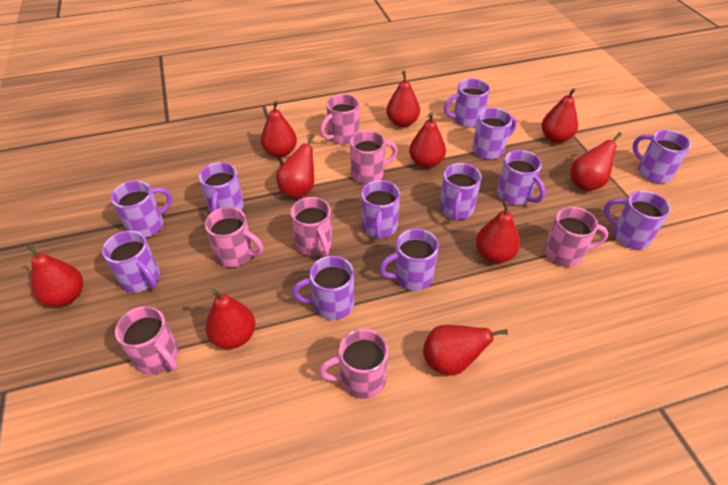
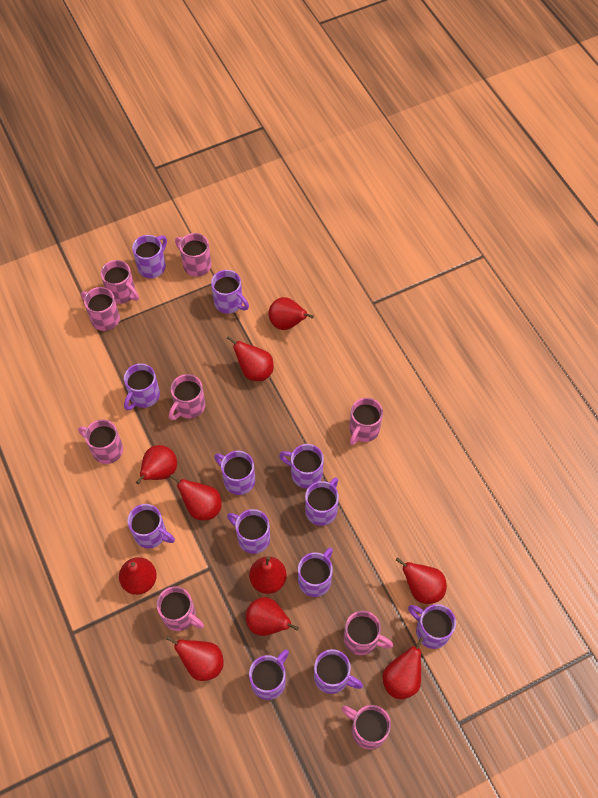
pink mug: 7 -> 9

